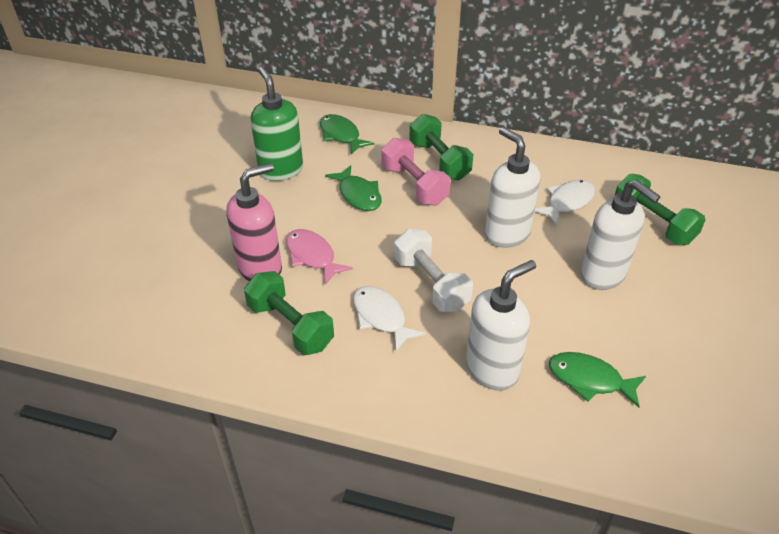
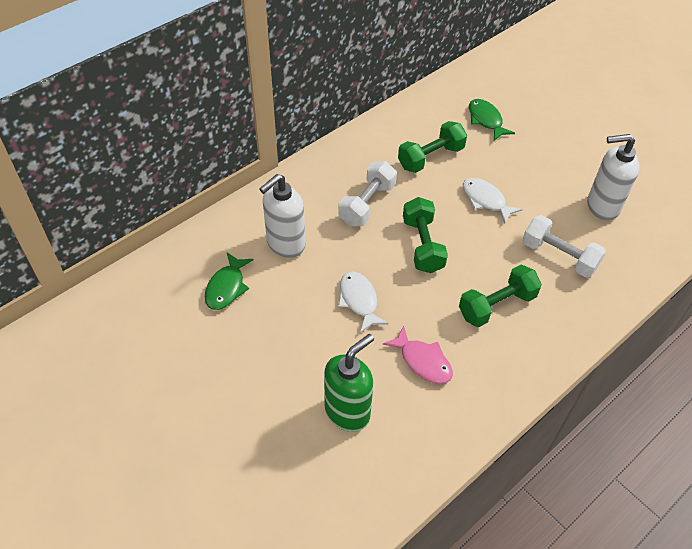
green fish: 3 -> 2
pink dumbbell: 1 -> 0
pink soap dispenser: 1 -> 0
white dumbbell: 1 -> 2
white soap dispenser: 3 -> 2

